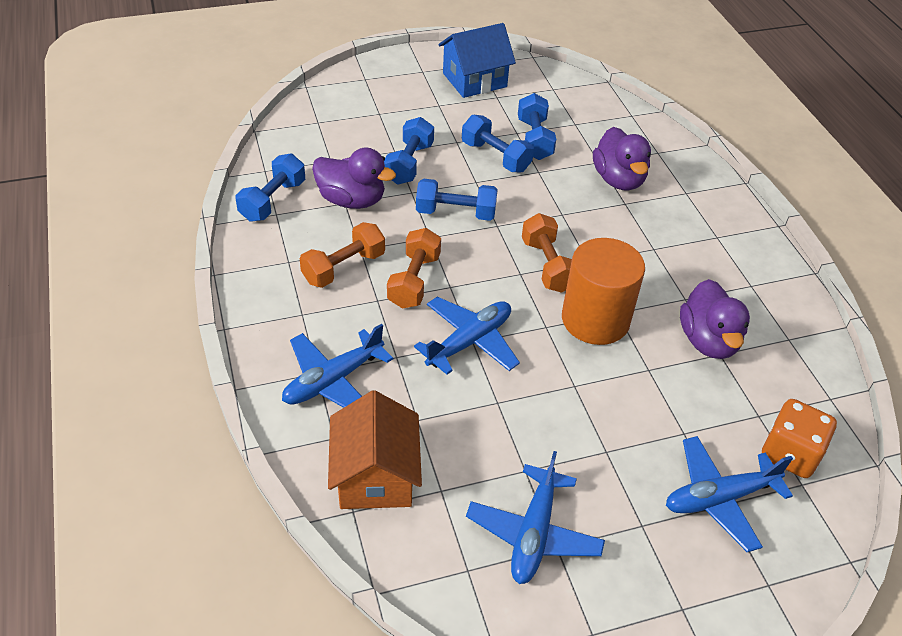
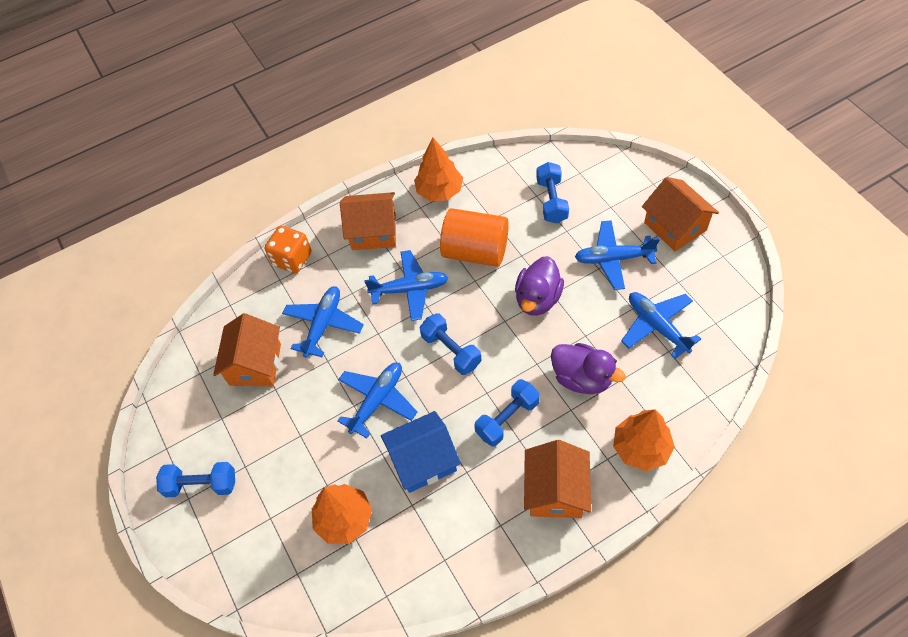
blue dumbbell: 5 -> 4
blue plane: 4 -> 5
orange dumbbell: 3 -> 0
orange house: 1 -> 4
orange tree: 0 -> 3
purple duck: 3 -> 2

